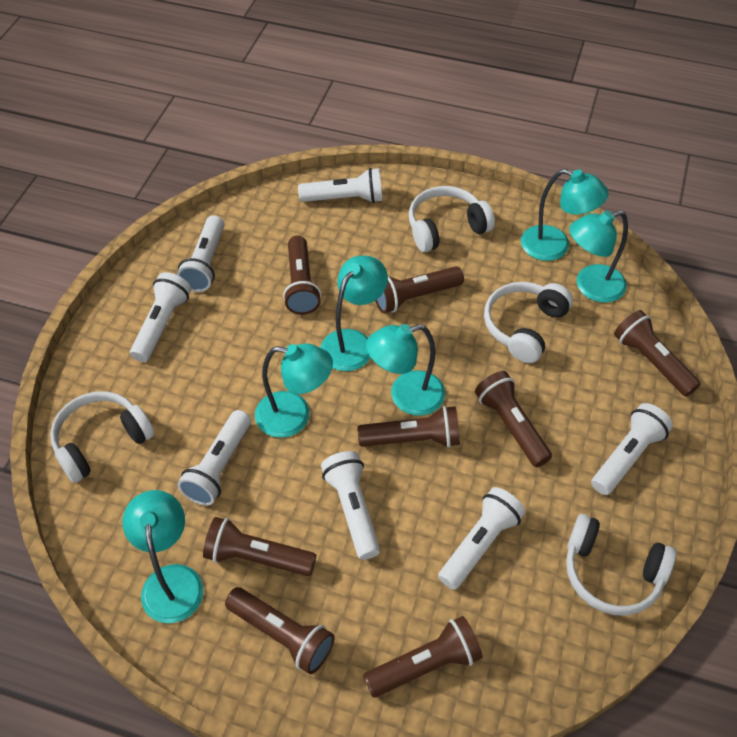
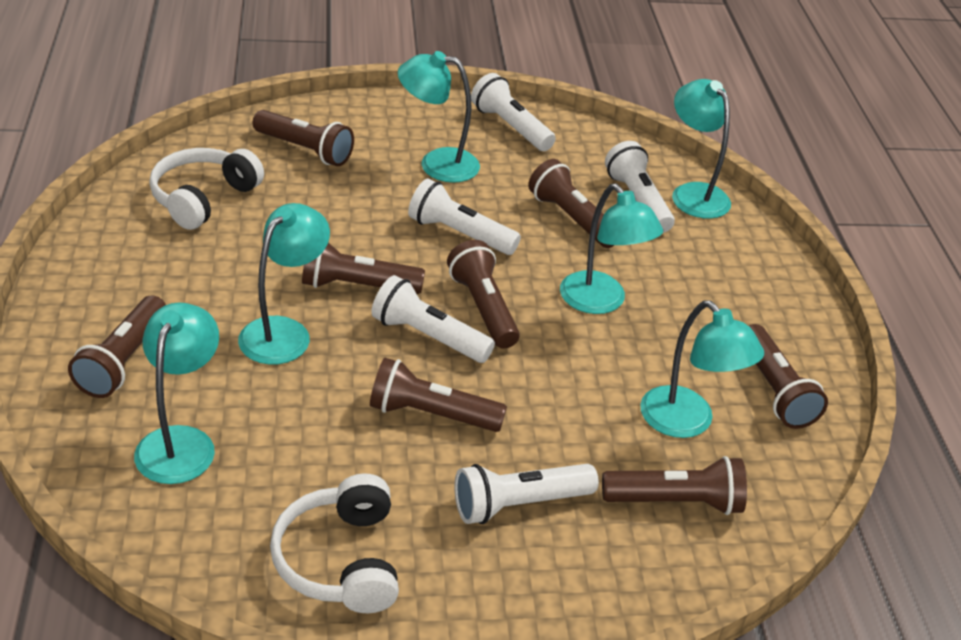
white flashlight: 7 -> 5
white headphones: 4 -> 2

